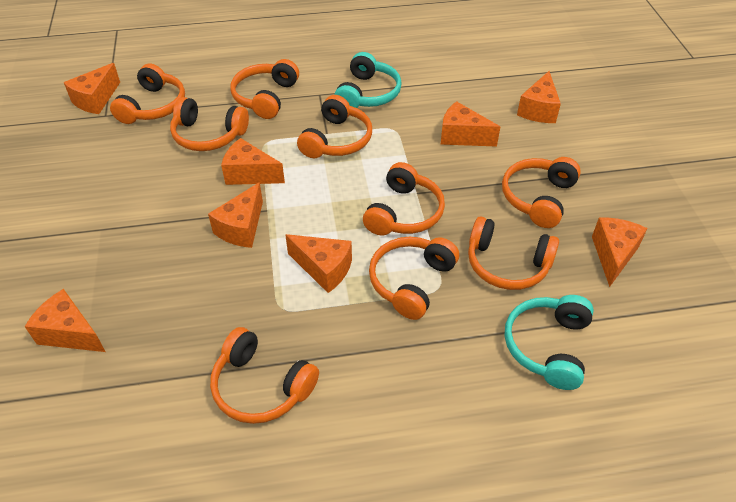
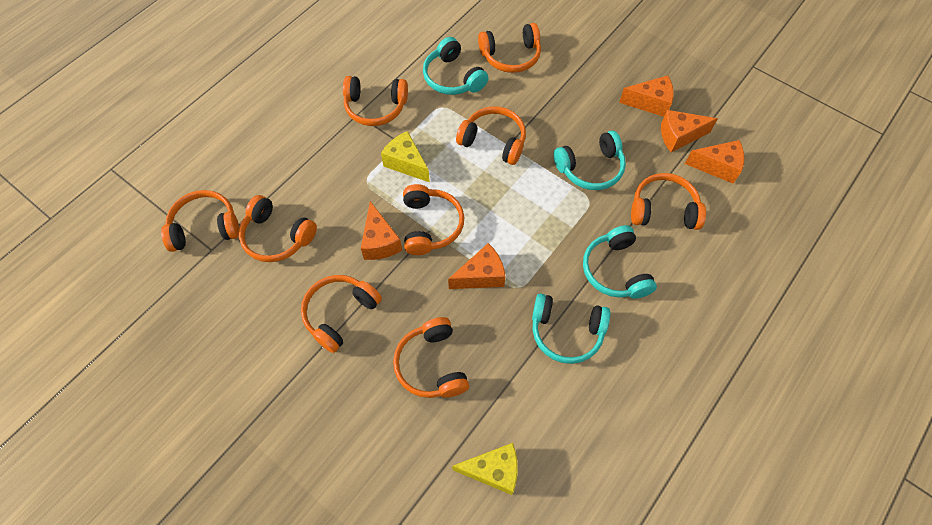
orange cheese: 8 -> 5
turquoise headphones: 2 -> 4
yellow cheese: 0 -> 2

